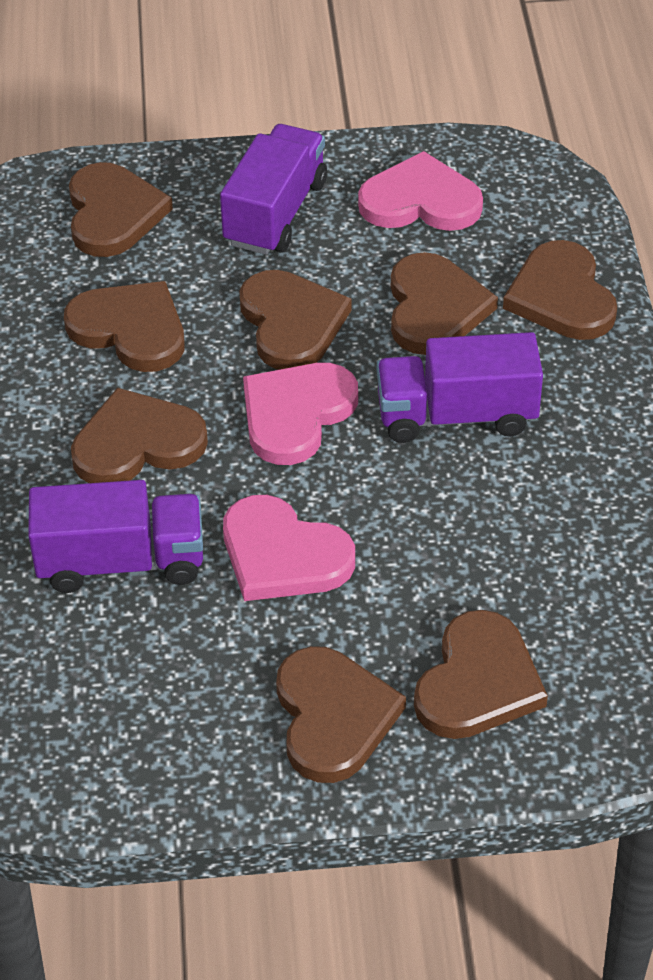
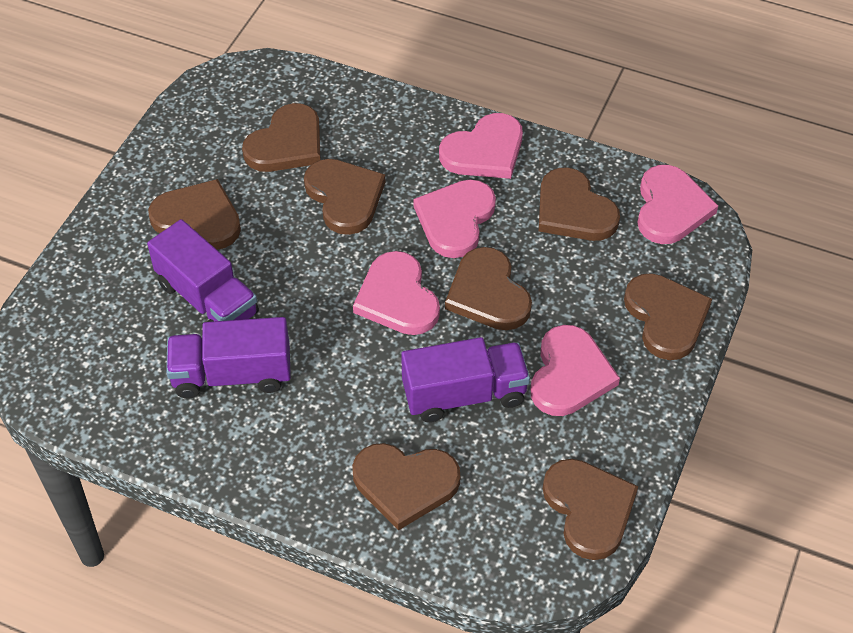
pink heart: 3 -> 5

